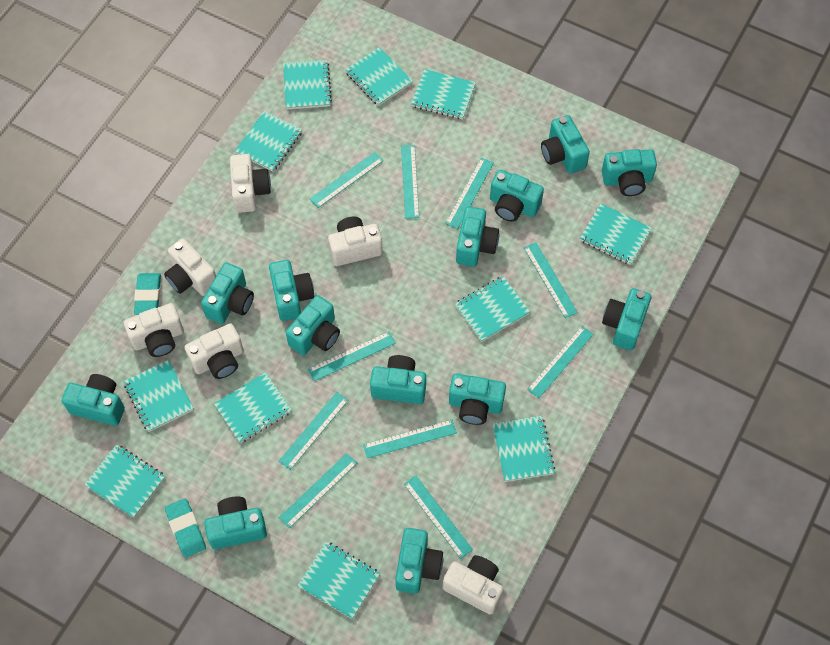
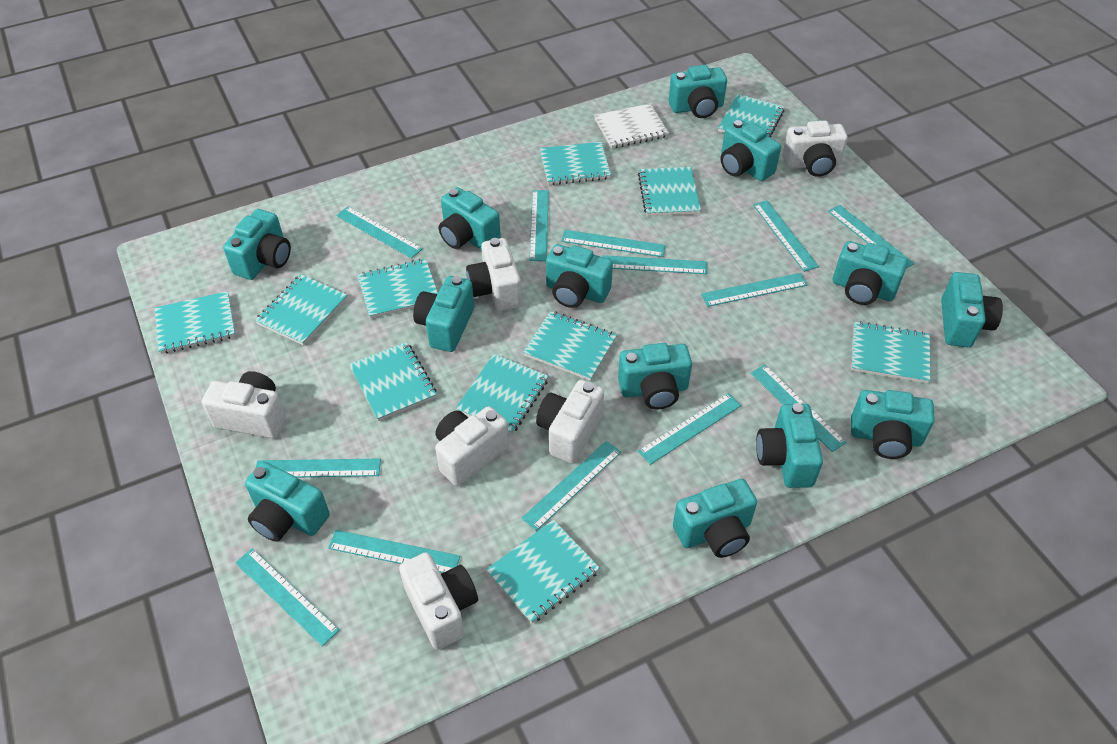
turquoise eraser: 2 -> 0
turquoise ruler: 10 -> 13
white notebook: 0 -> 1

